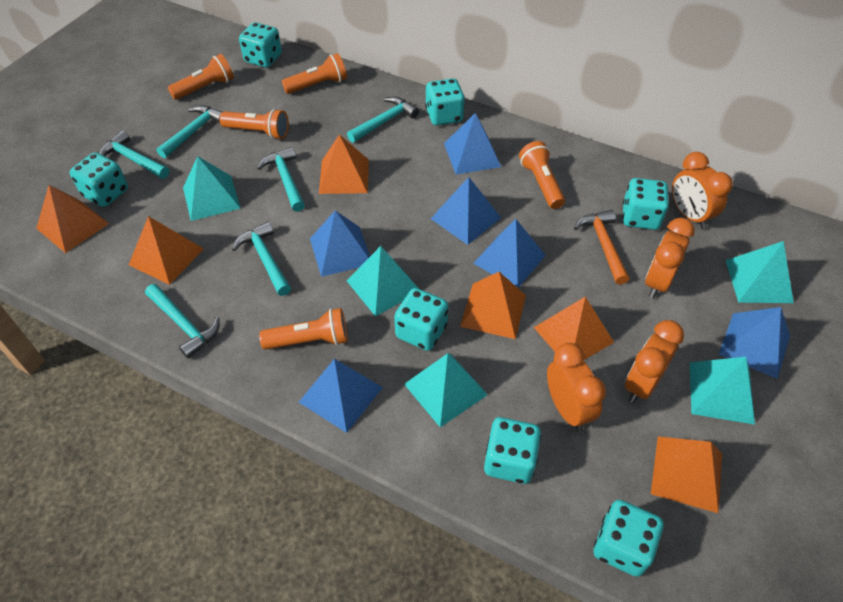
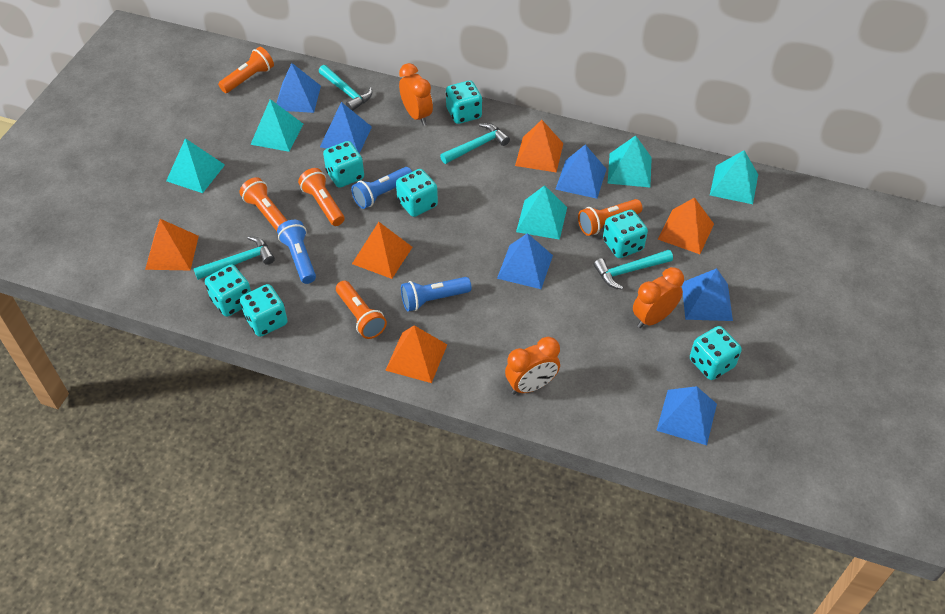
blue flashlight: 0 -> 3
orange clock: 4 -> 3
orange hammer: 1 -> 0
orange pyramid: 6 -> 5
turquoise hammer: 6 -> 4

